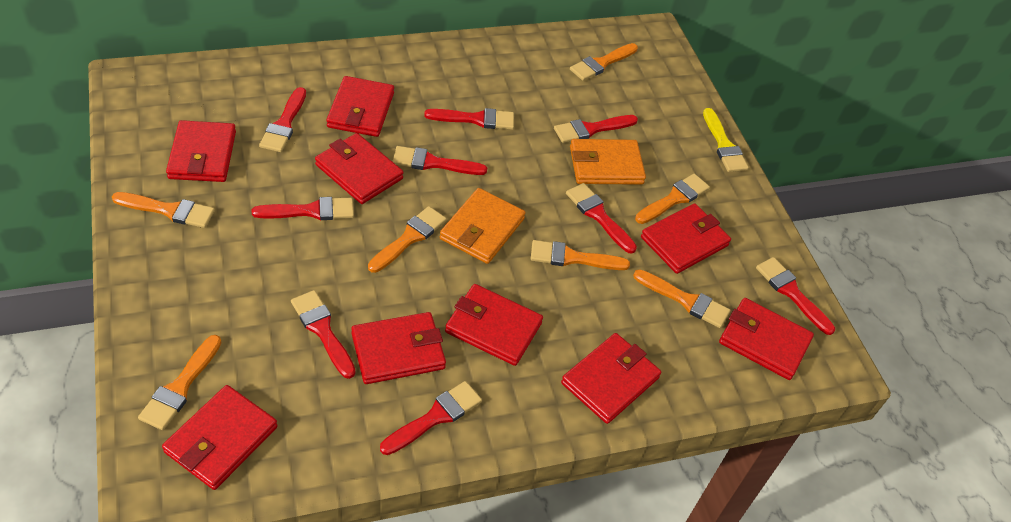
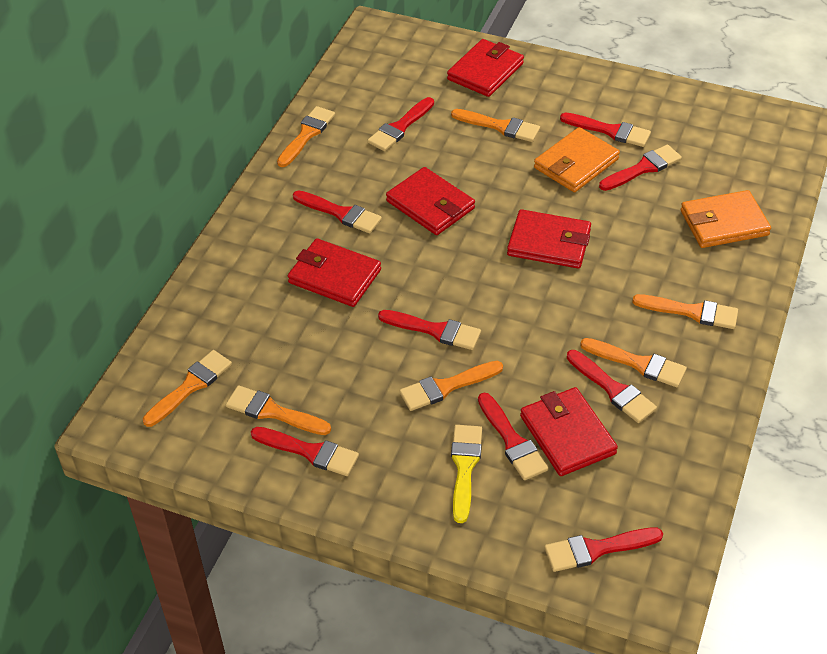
red wallet: 9 -> 5

